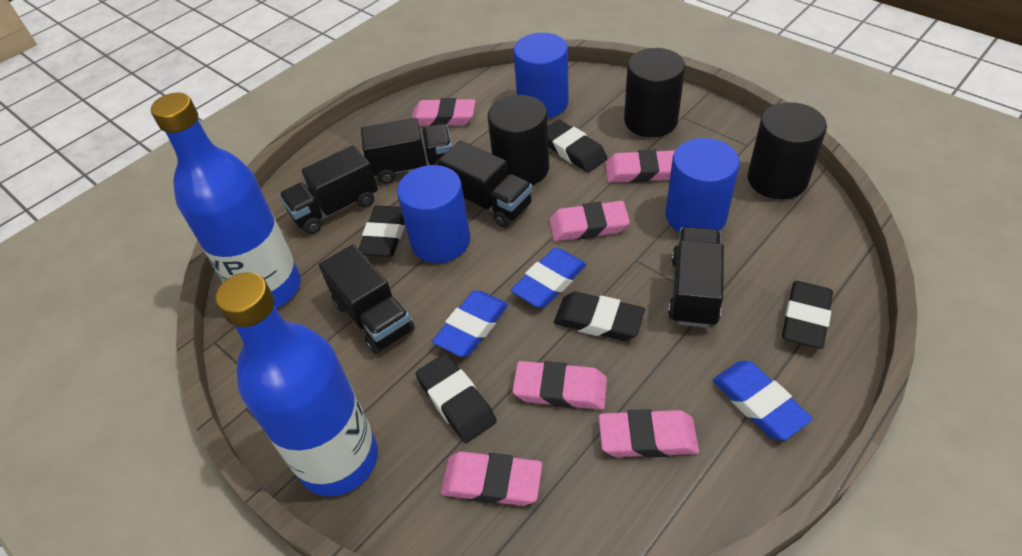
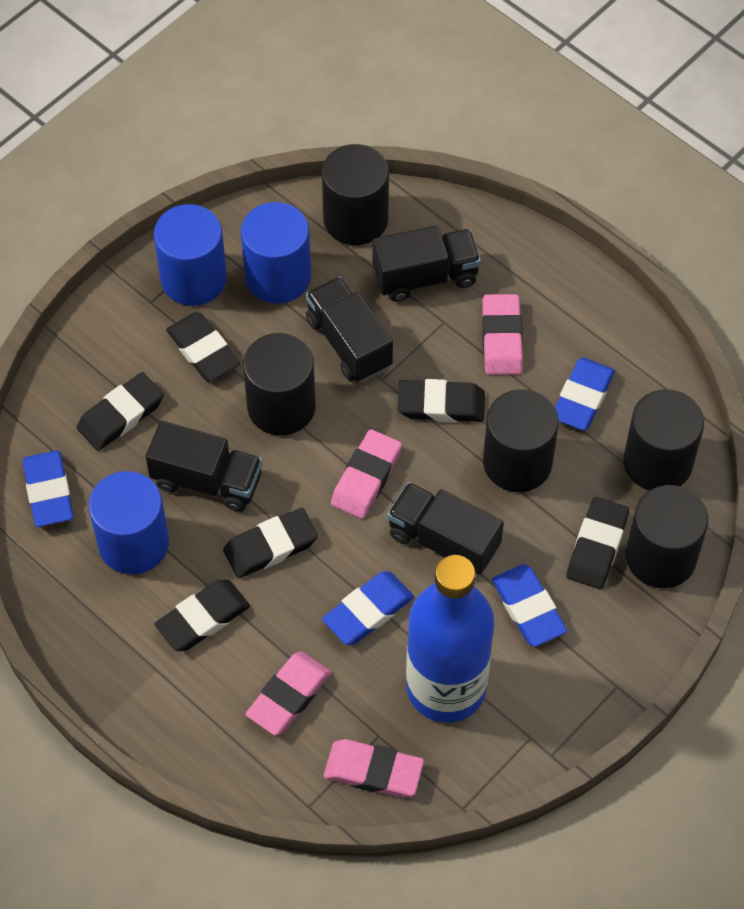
black cylinder: 3 -> 5
black eraser: 5 -> 6
black truck: 5 -> 4
blue bottle: 2 -> 1
blue eraser: 3 -> 4
pink eraser: 6 -> 4

